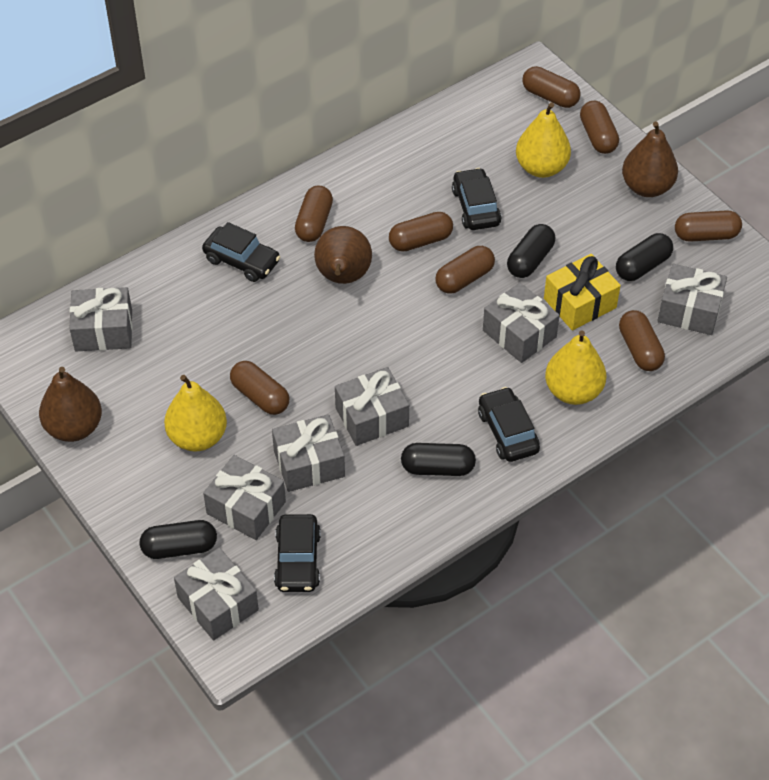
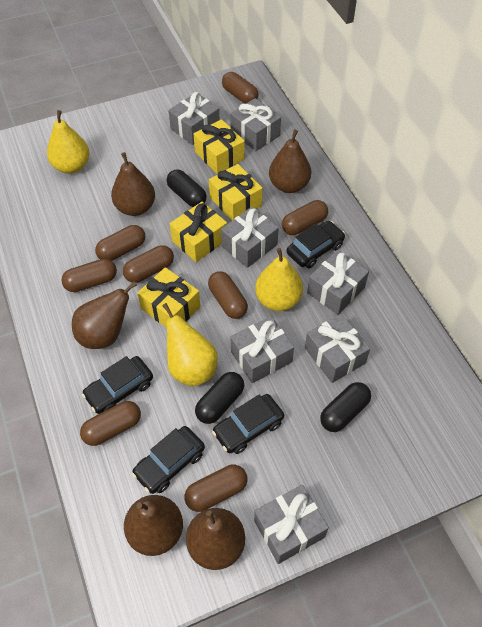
black capsule: 4 -> 3
brown pear: 3 -> 5
yellow gift: 1 -> 4

